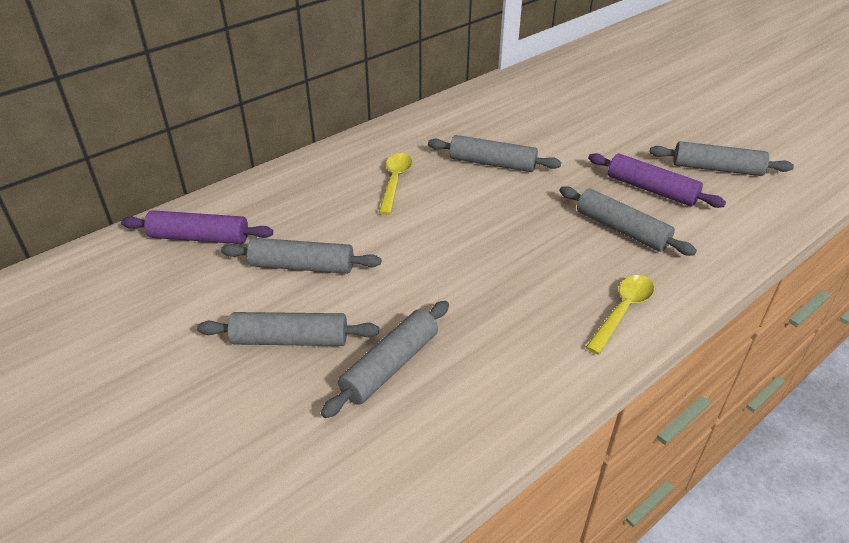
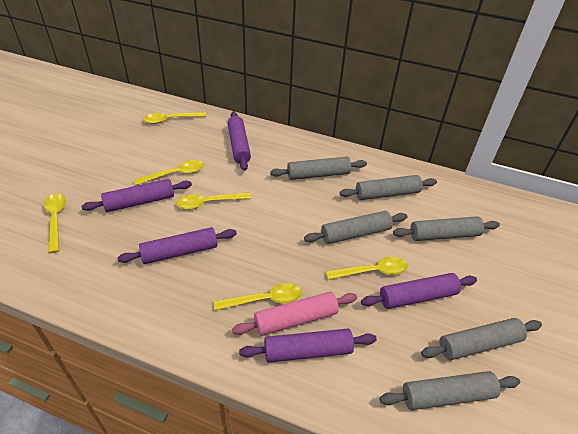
pink rolling pin: 0 -> 1
purple rolling pin: 2 -> 5
yellow spoon: 2 -> 6

